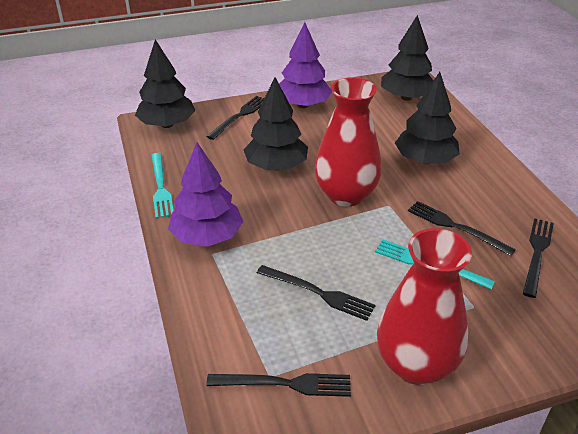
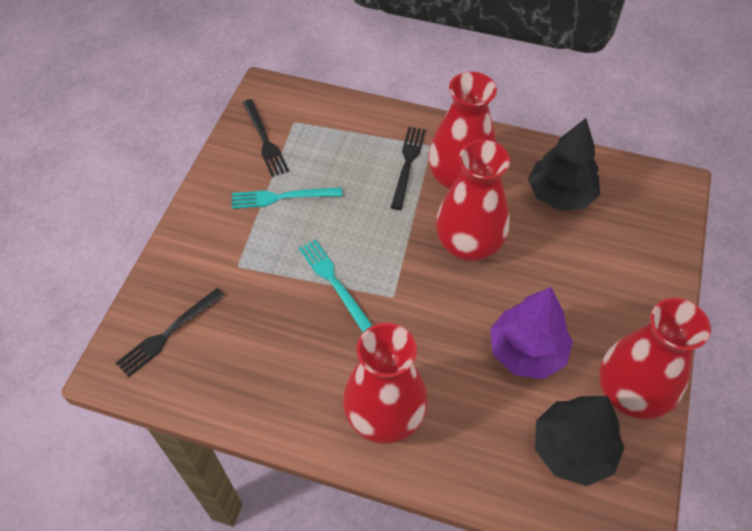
black fork: 5 -> 3
black tree: 4 -> 2
purple tree: 2 -> 1
red vase: 2 -> 4

